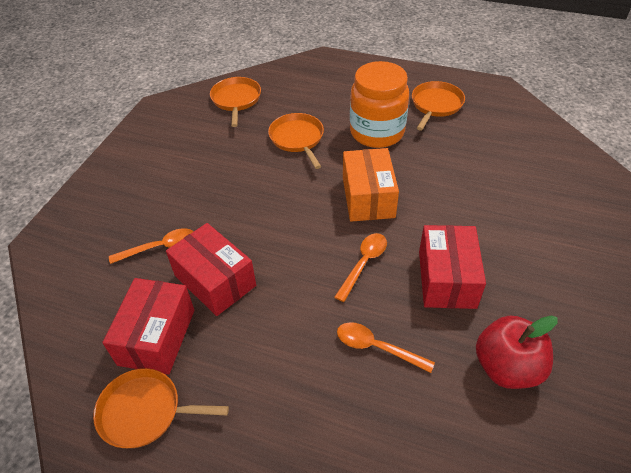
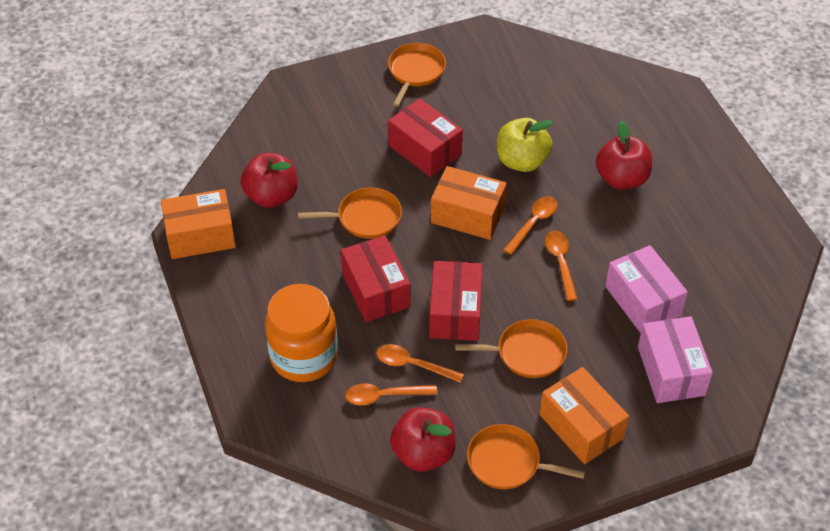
orange box: 1 -> 3
orange spoon: 3 -> 4
pink box: 0 -> 2
red apple: 1 -> 3
yellow apple: 0 -> 1

